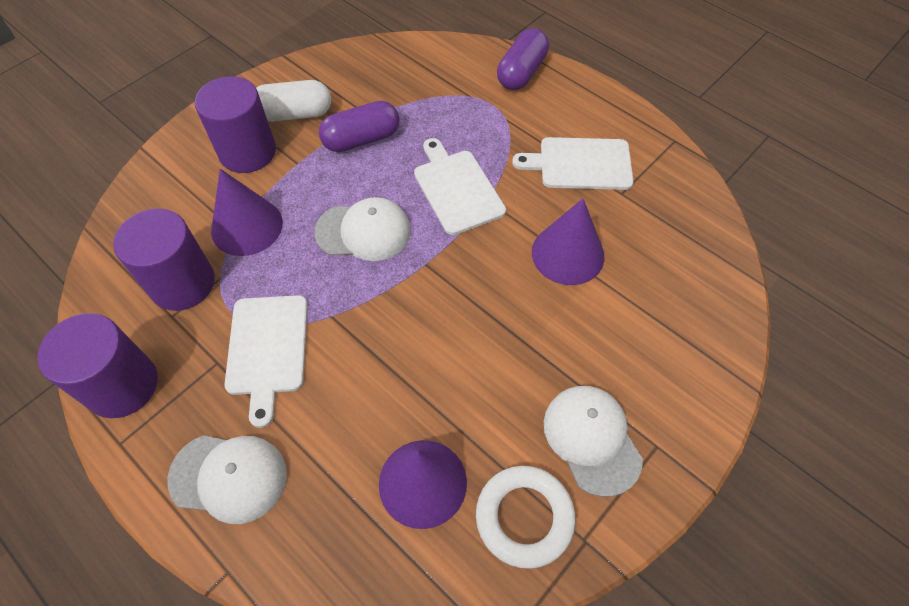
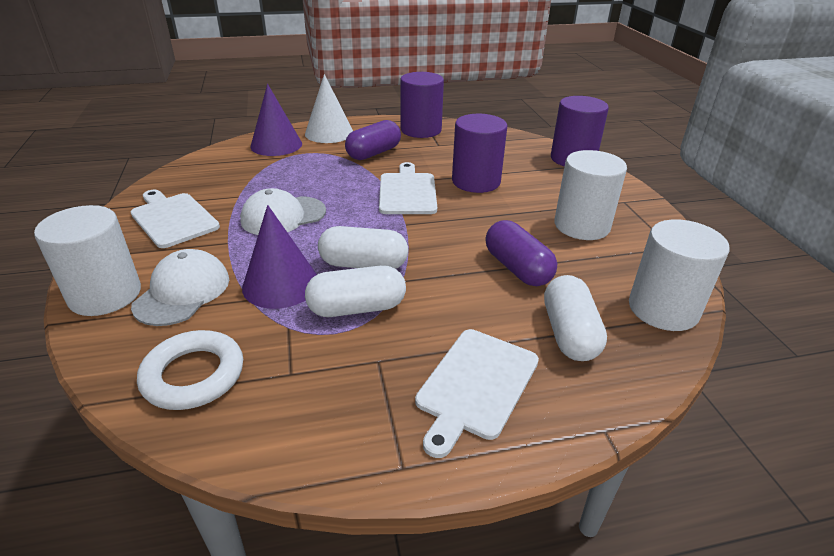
purple cone: 3 -> 2
white cap: 3 -> 2
white capsule: 1 -> 3
white cone: 0 -> 1
white cylinder: 0 -> 3

